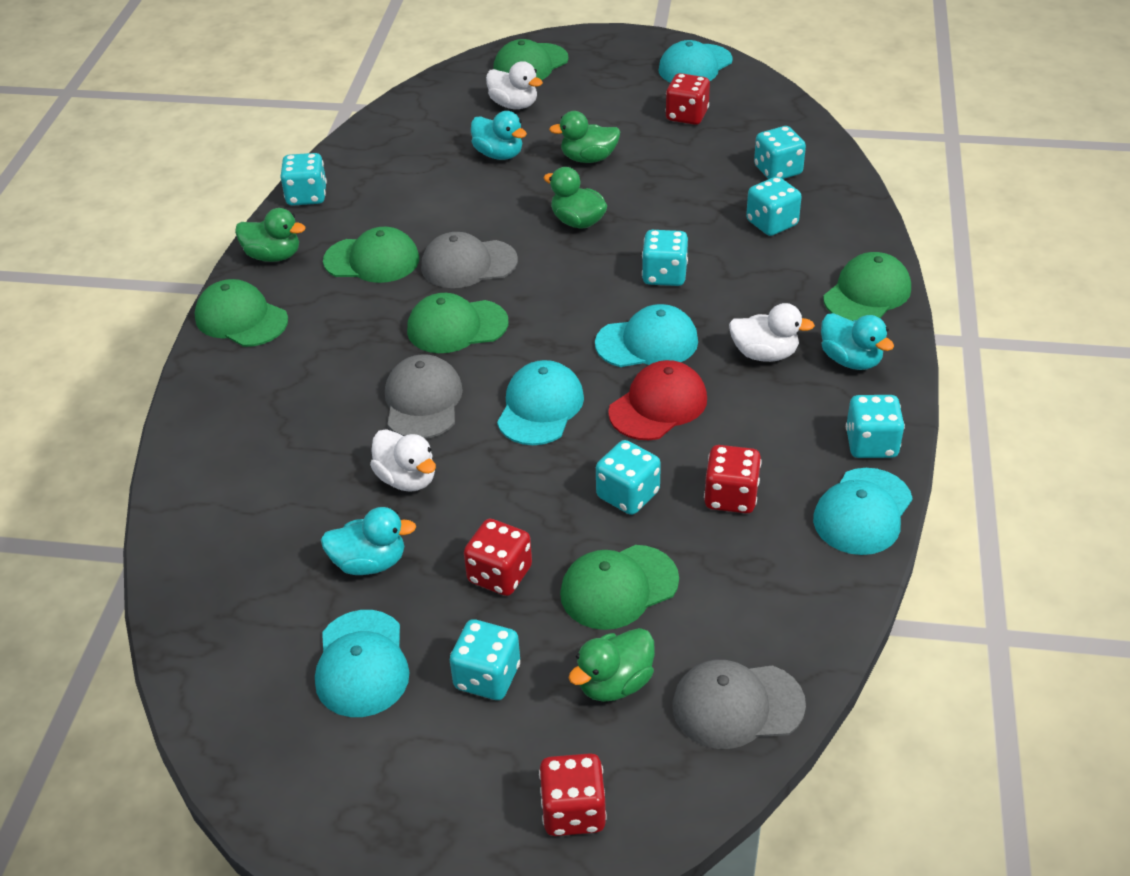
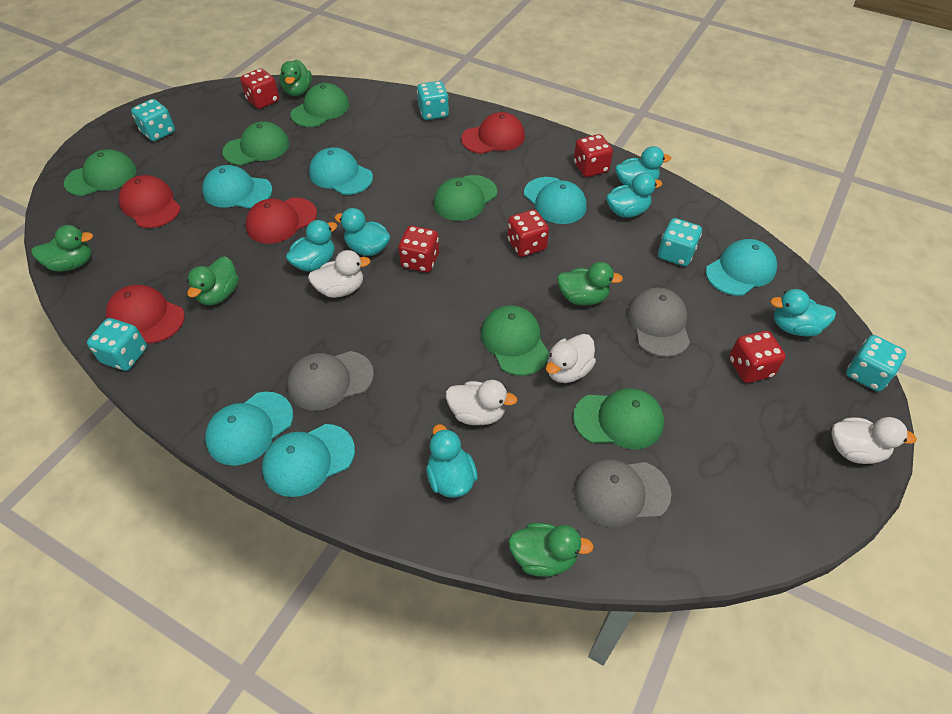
green duck: 4 -> 5
red cap: 1 -> 4
red dice: 4 -> 5
turquoise cap: 5 -> 6
turquoise dice: 7 -> 5
turquoise duck: 3 -> 6
white duck: 3 -> 4

